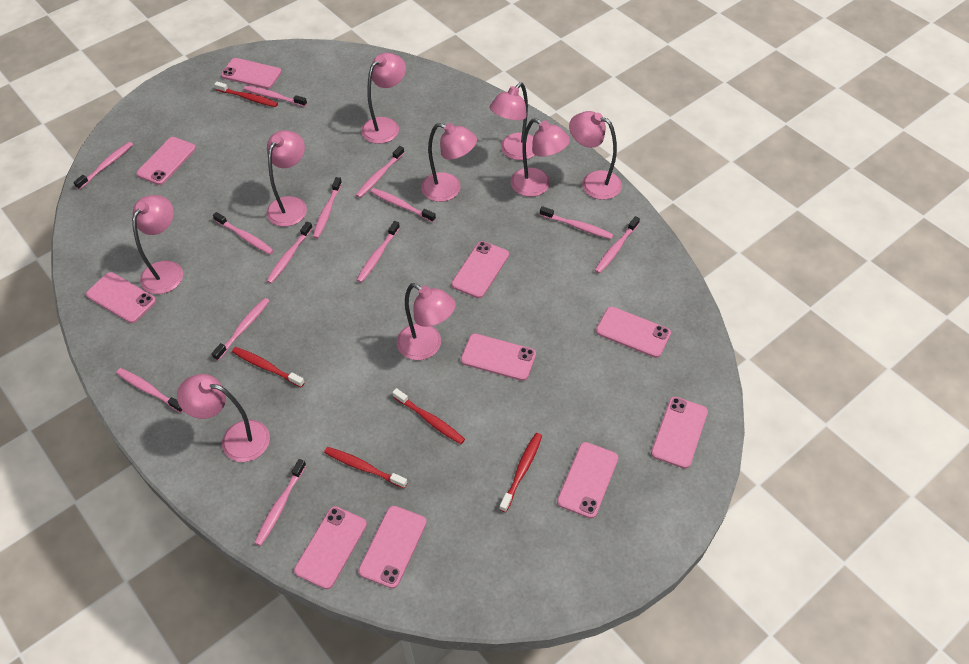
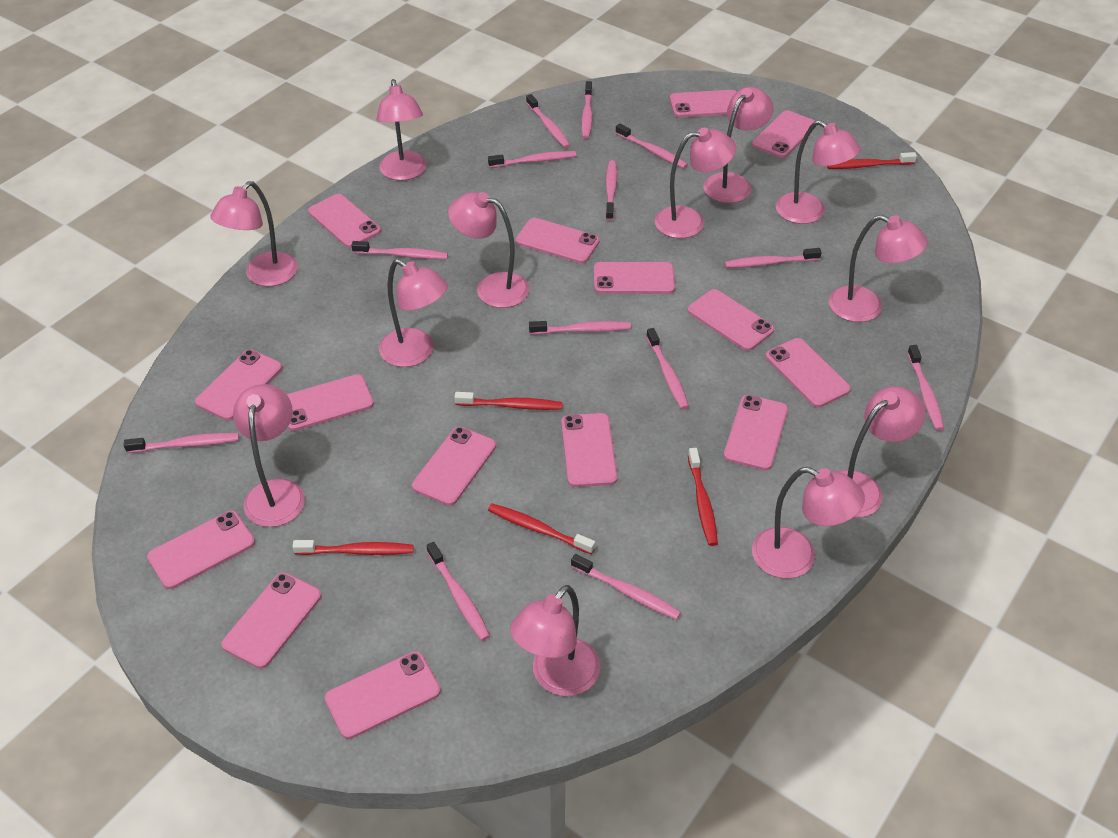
pink lamp: 9 -> 12
pink phone: 10 -> 15

